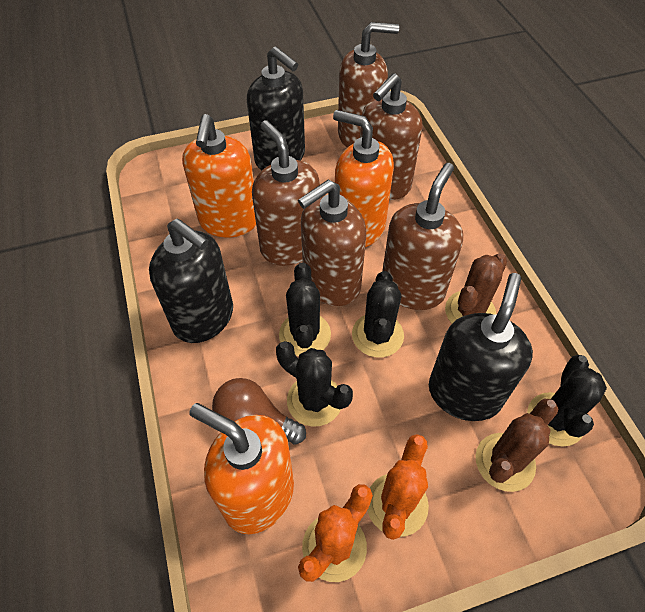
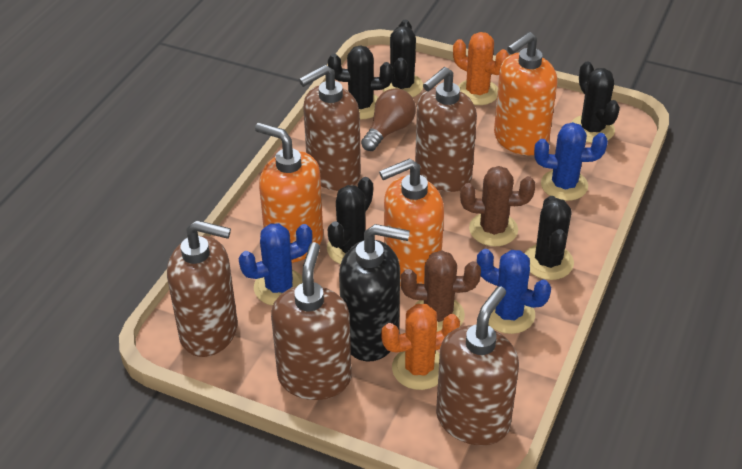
black cactus: 4 -> 5
black soap dispenser: 3 -> 1
blue cactus: 0 -> 3

